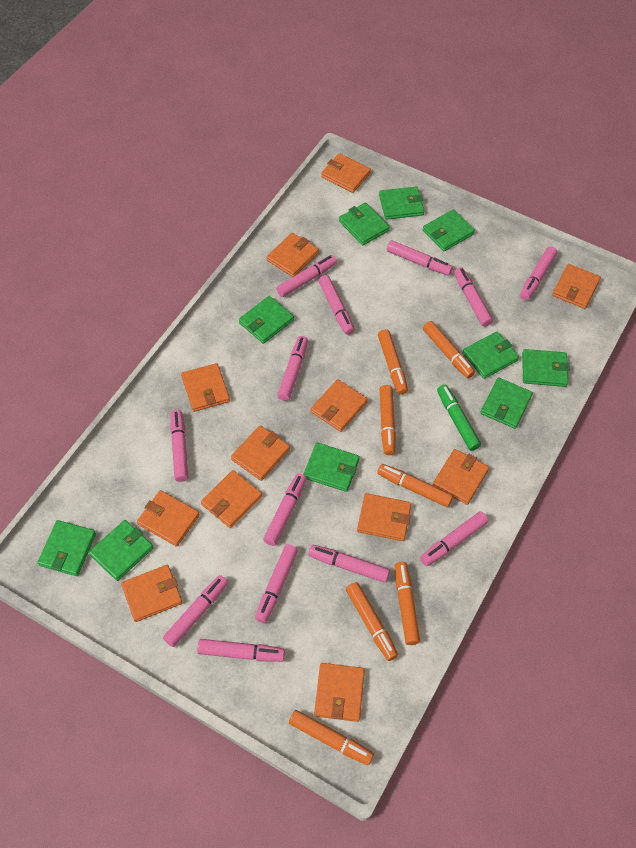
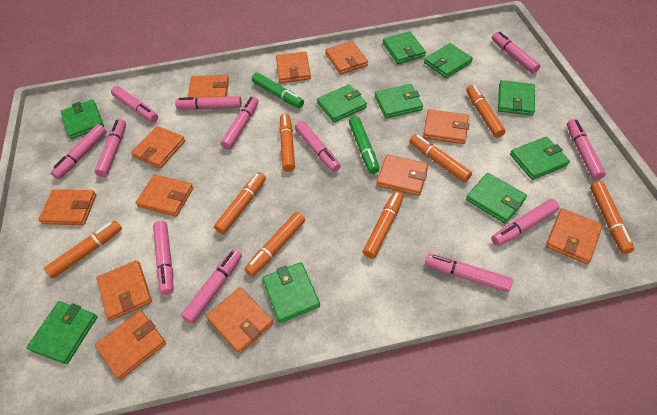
green marker: 1 -> 2
orange marker: 7 -> 8
pink marker: 13 -> 12

